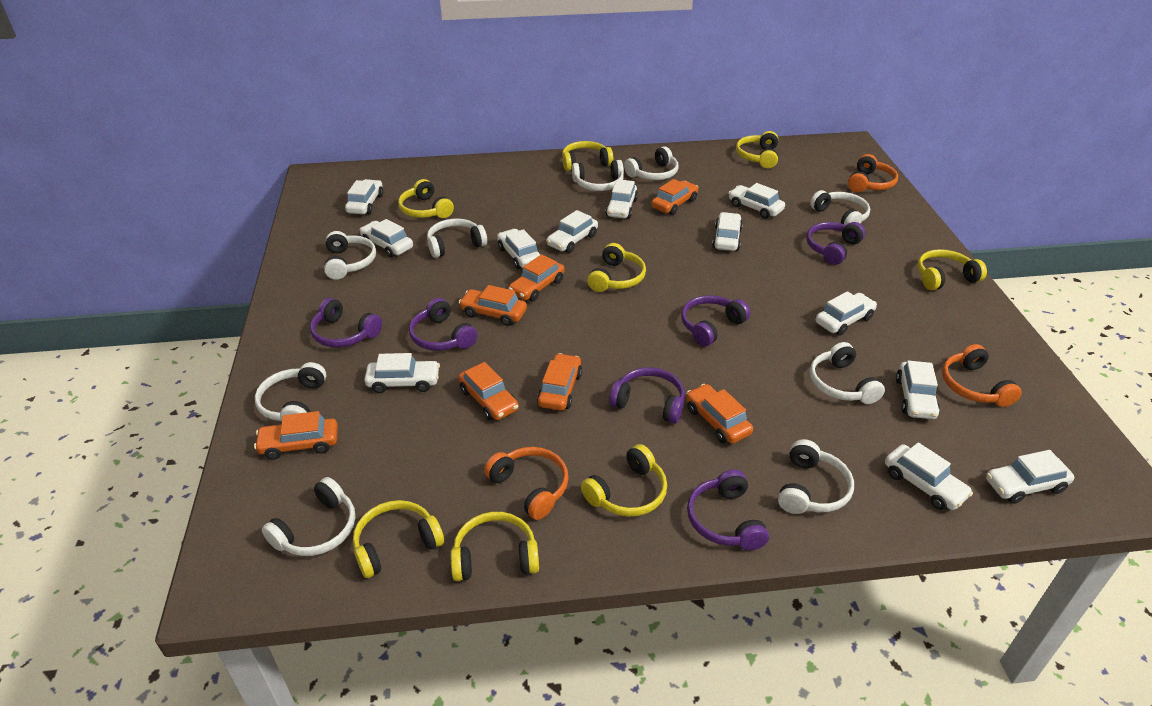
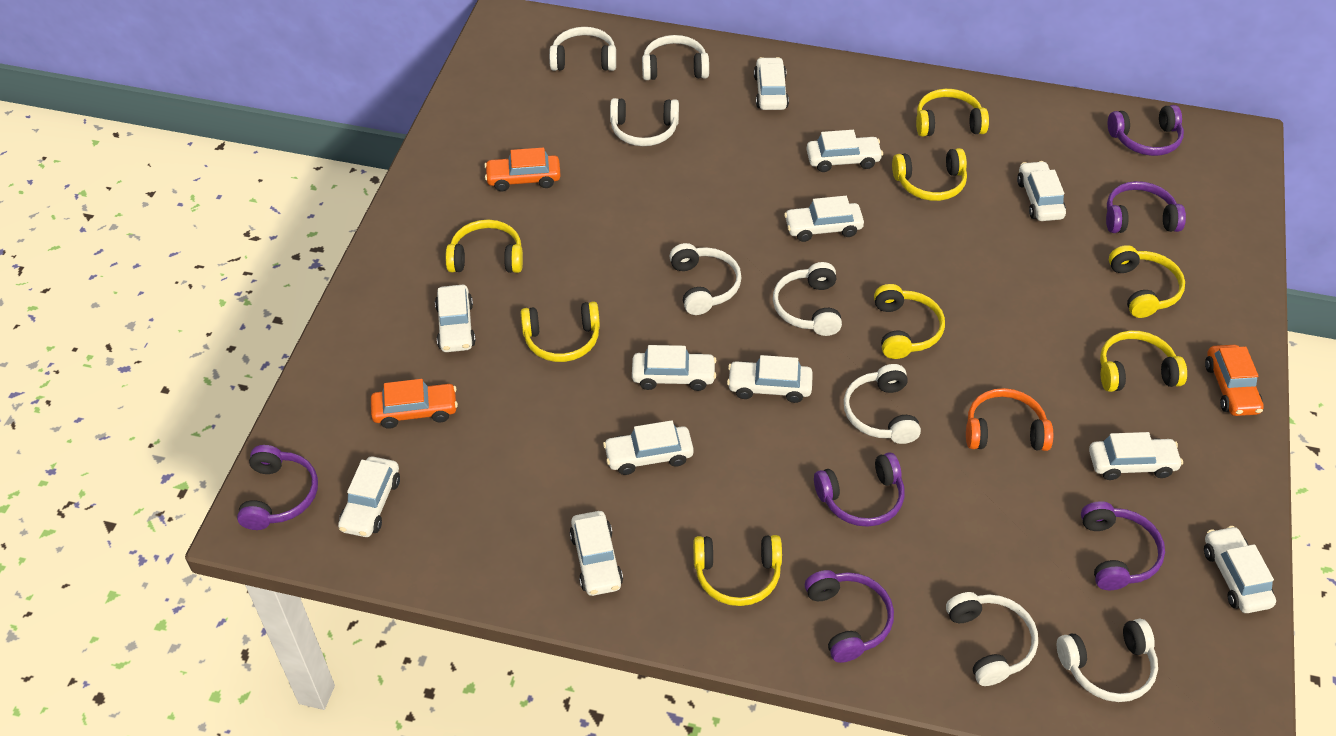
orange car: 7 -> 3
orange headphones: 3 -> 1
white headphones: 9 -> 8

